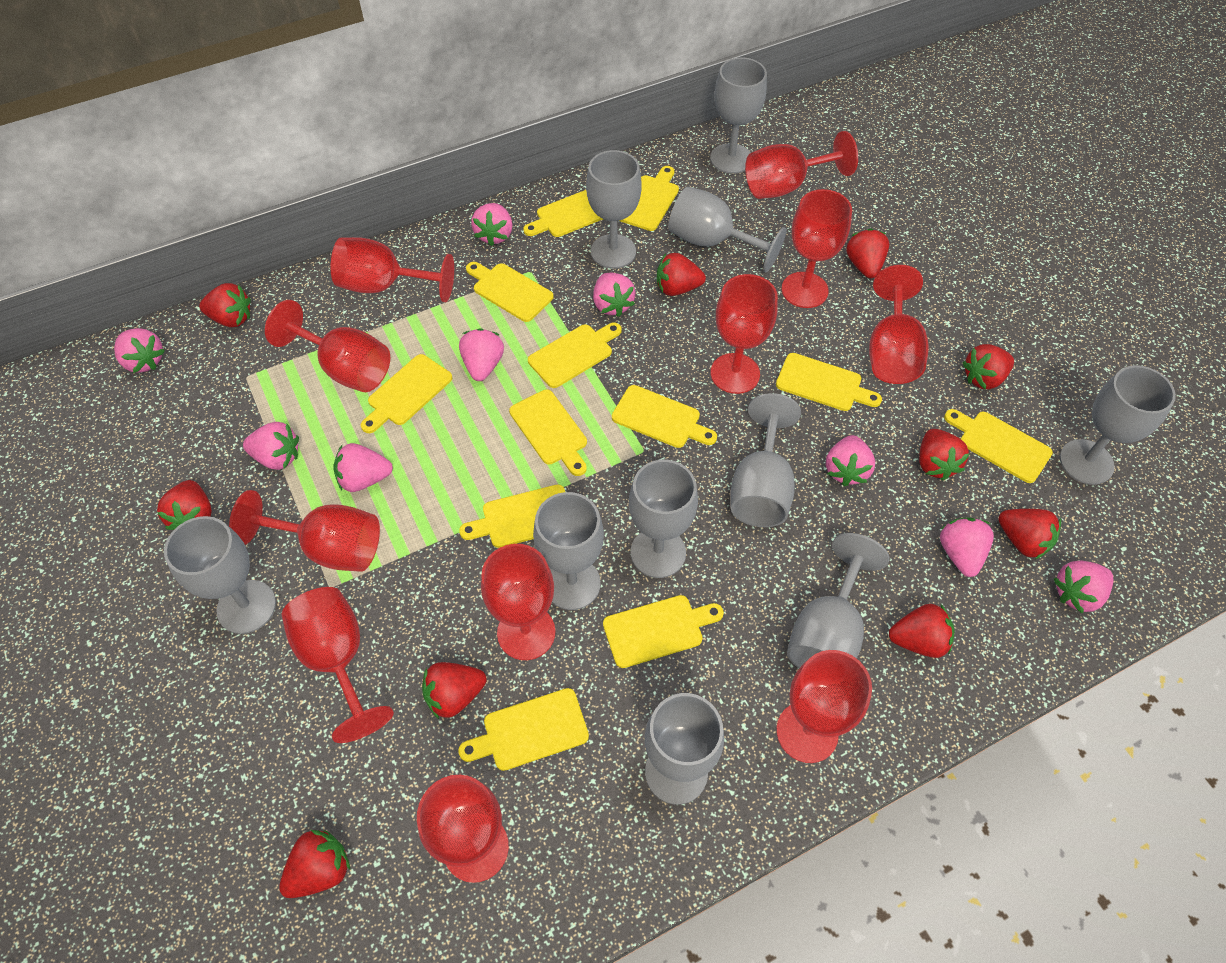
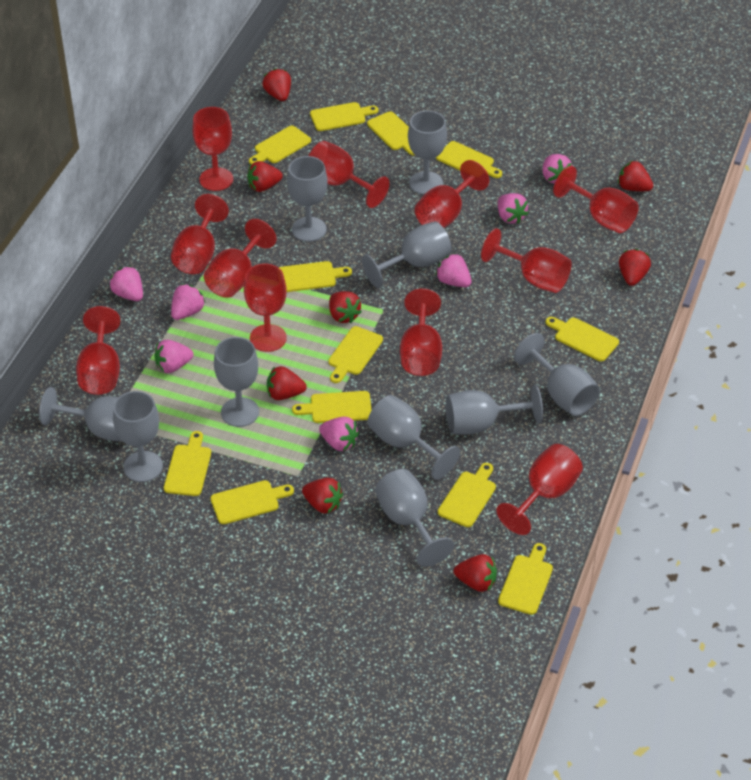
pink strawberry: 9 -> 7
red strawberry: 10 -> 8

